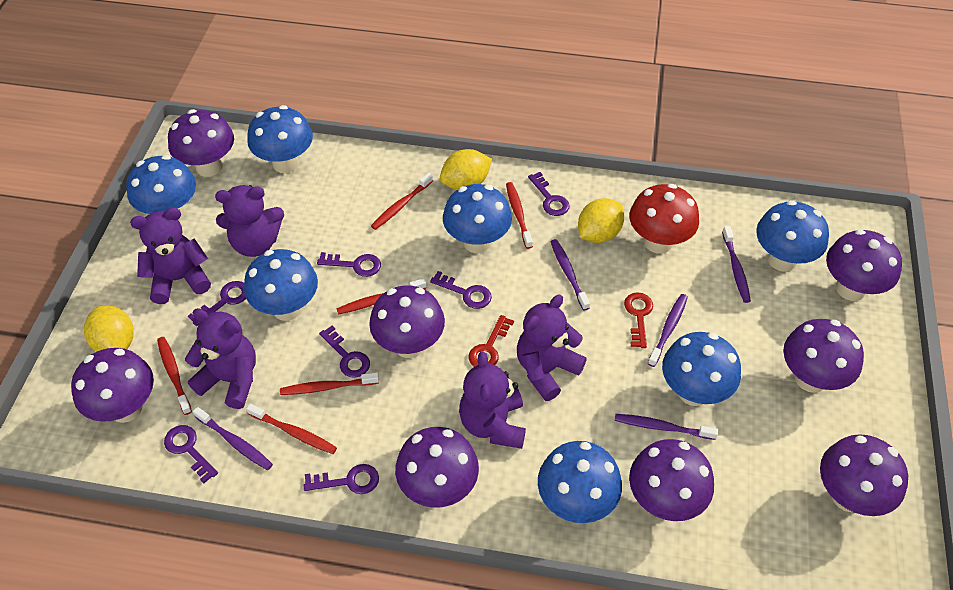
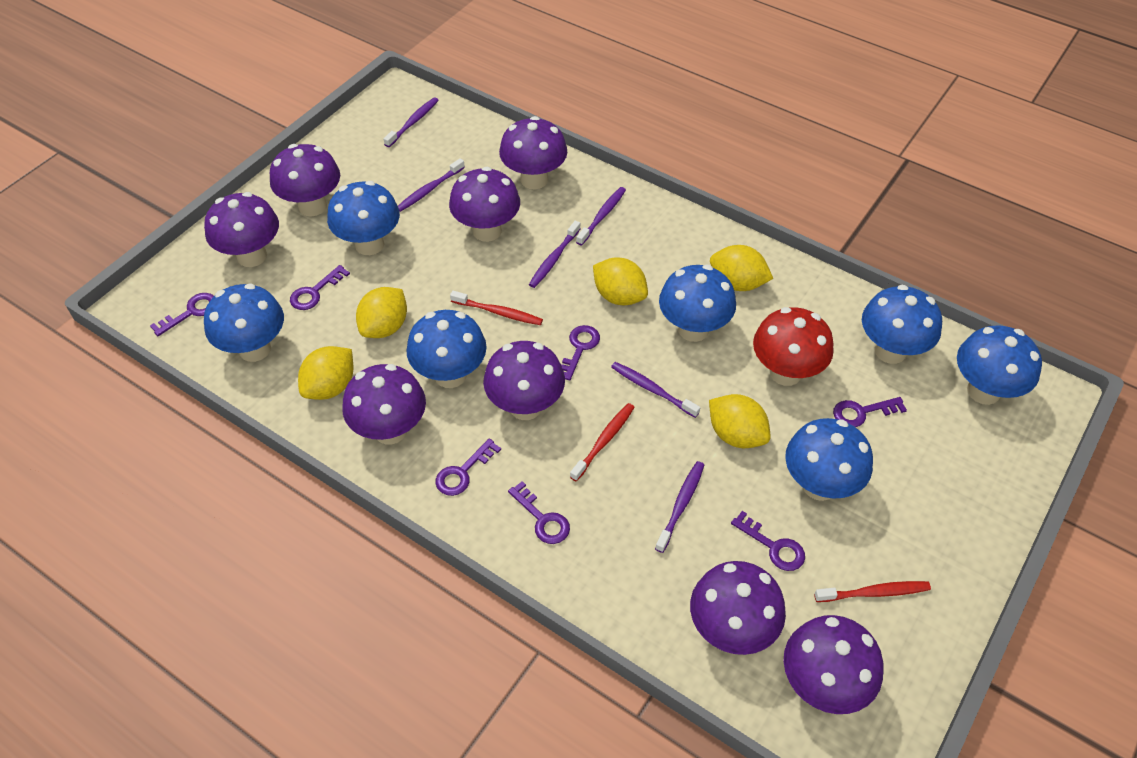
purple teddy bear: 5 -> 0
purple toothbrush: 5 -> 6
red key: 2 -> 0
red toothbrush: 6 -> 3
yellow lemon: 3 -> 5

